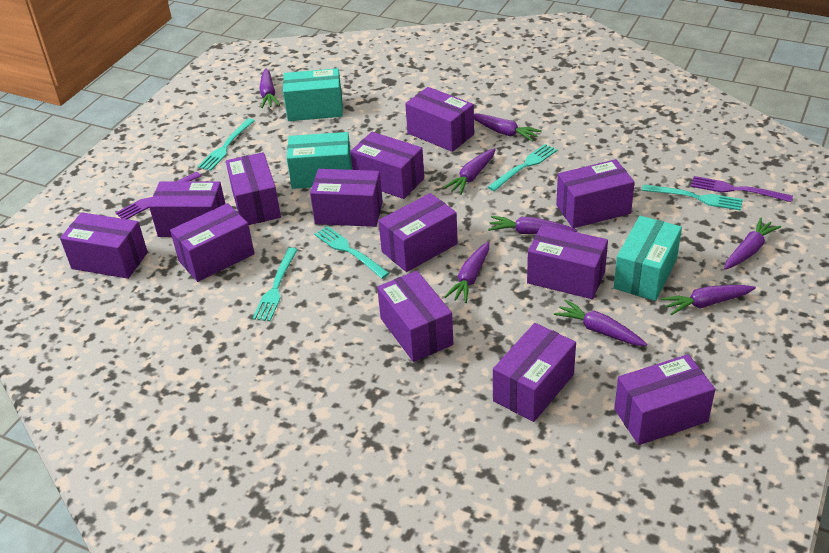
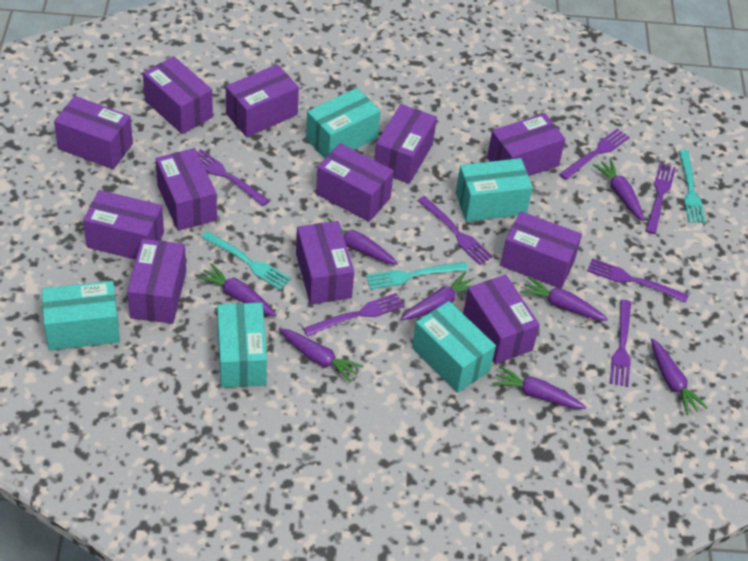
purple box: 13 -> 12
purple fork: 2 -> 7
turquoise box: 3 -> 5
turquoise fork: 5 -> 3

